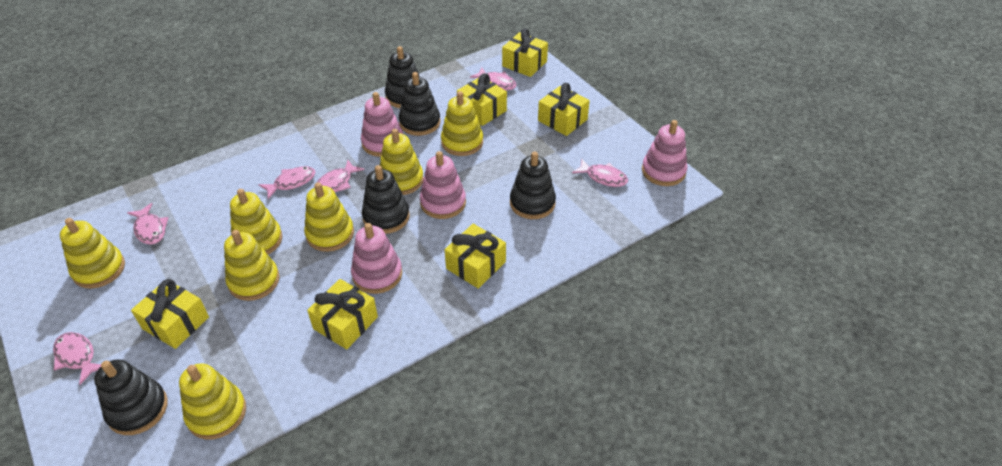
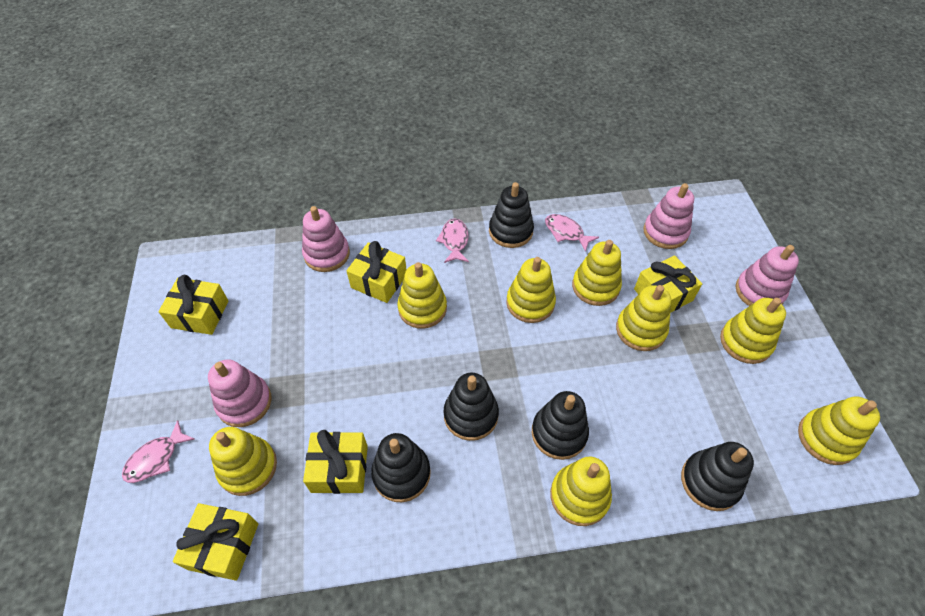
pink fish: 6 -> 3
yellow gift: 6 -> 5
yellow stacking toy: 7 -> 8

